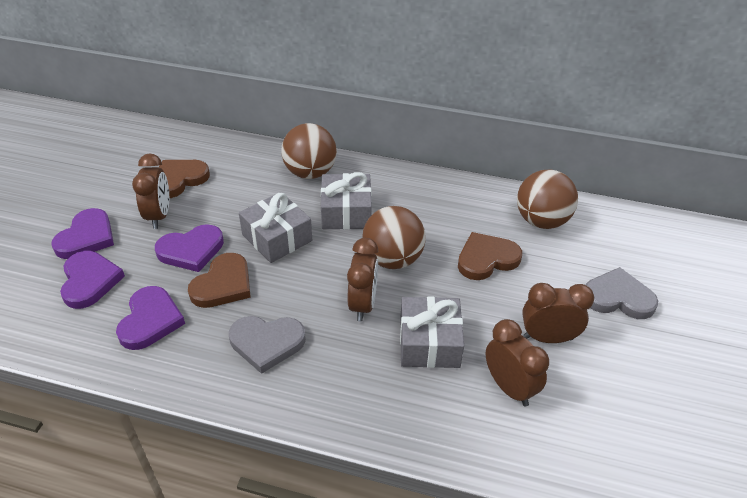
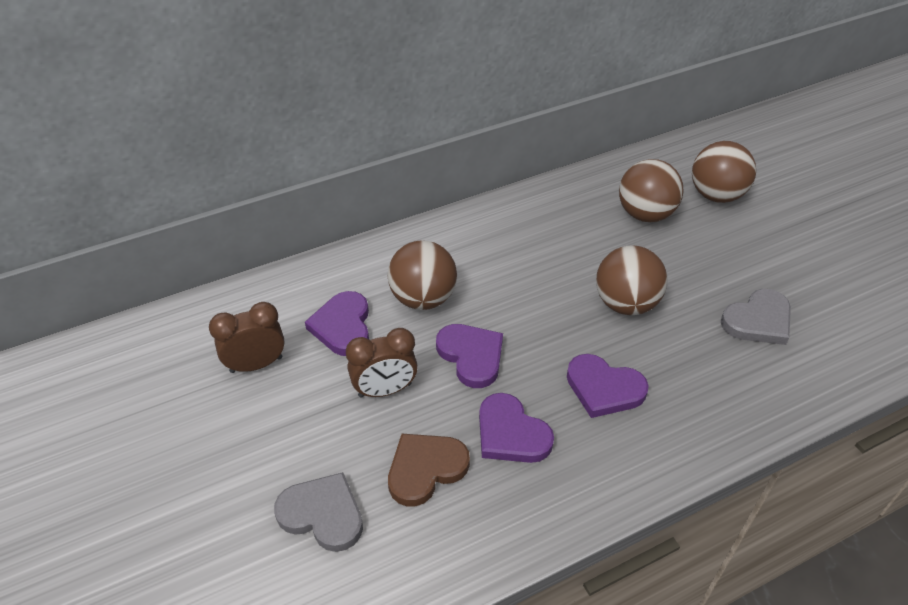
brown ball: 3 -> 4
brown clock: 4 -> 2
brown heart: 3 -> 1
grey gift: 3 -> 0

